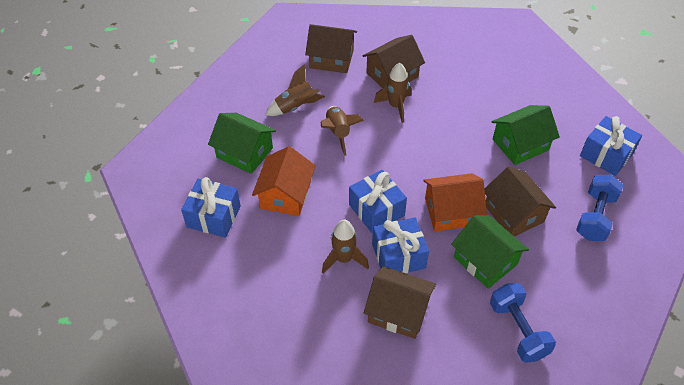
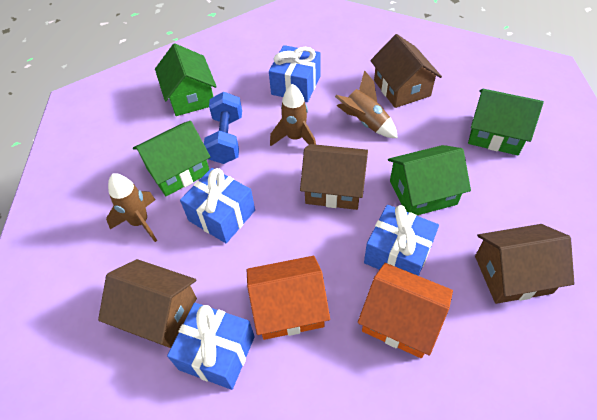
blue dumbbell: 2 -> 1
brown rocket: 4 -> 3
green house: 3 -> 4

